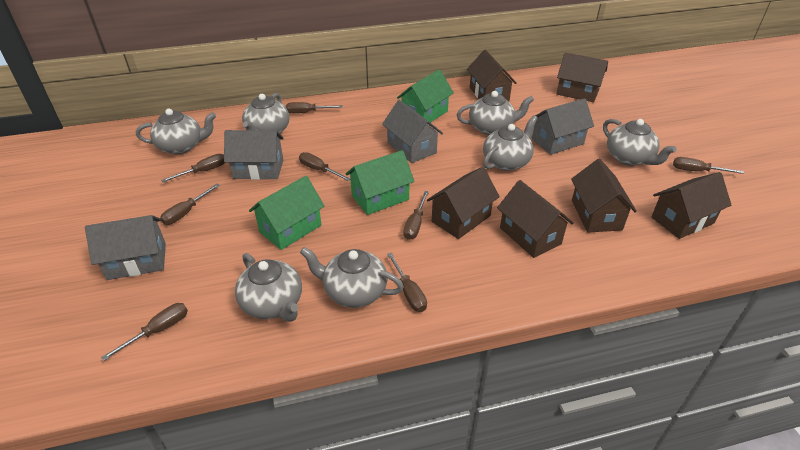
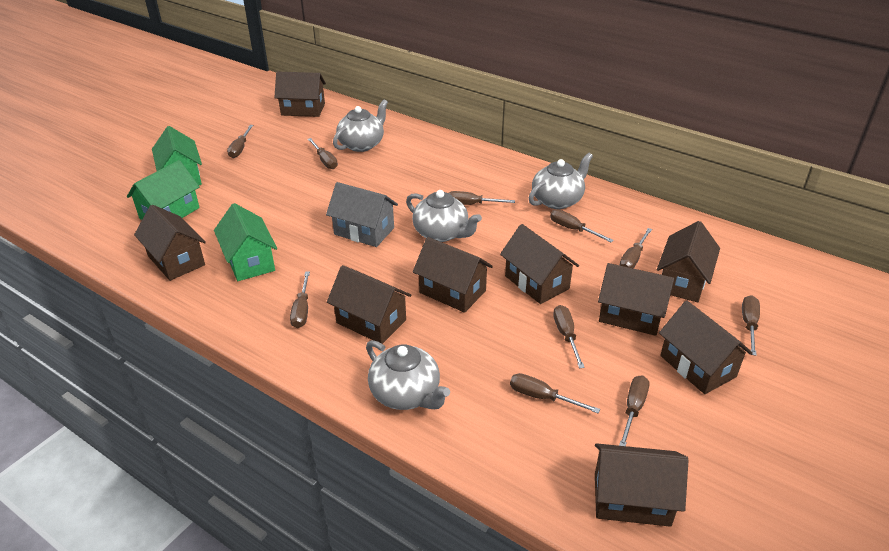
brown house: 6 -> 9
brown screwdriver: 8 -> 10
grey house: 4 -> 1
grey teapot: 7 -> 4

